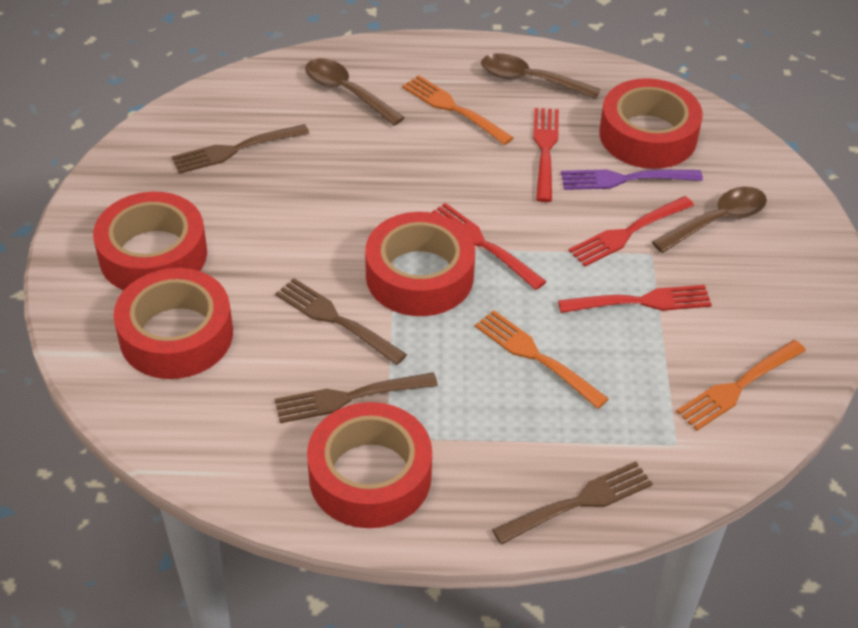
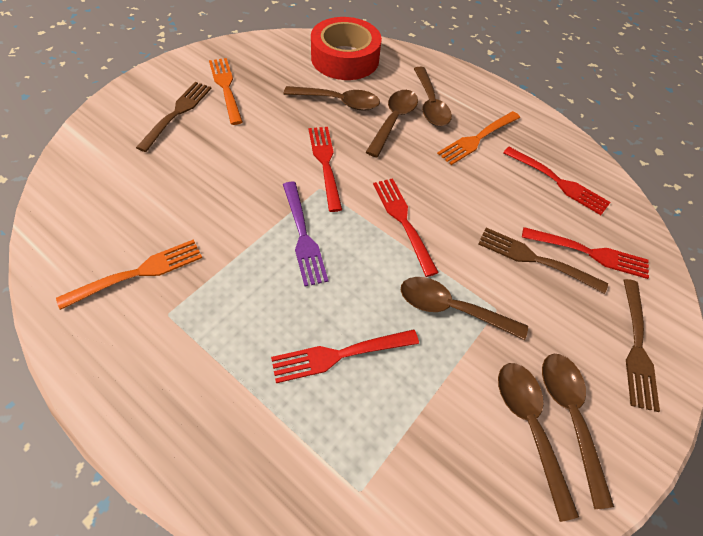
brown fork: 4 -> 3
brown spoon: 3 -> 6
red fork: 4 -> 5
red tape: 5 -> 1

